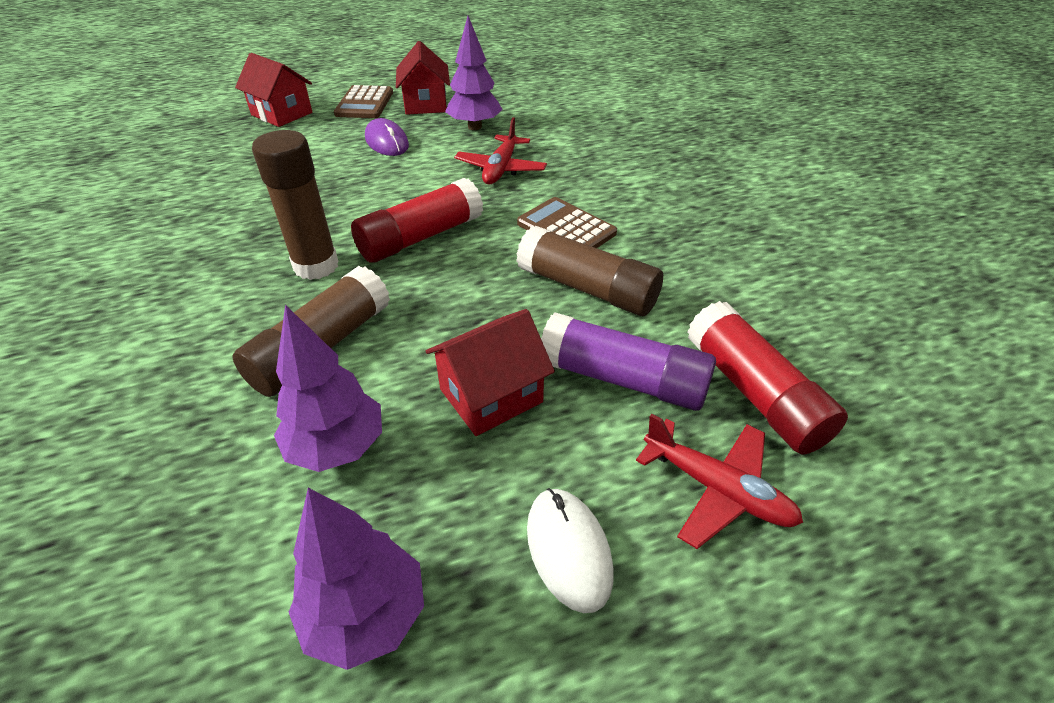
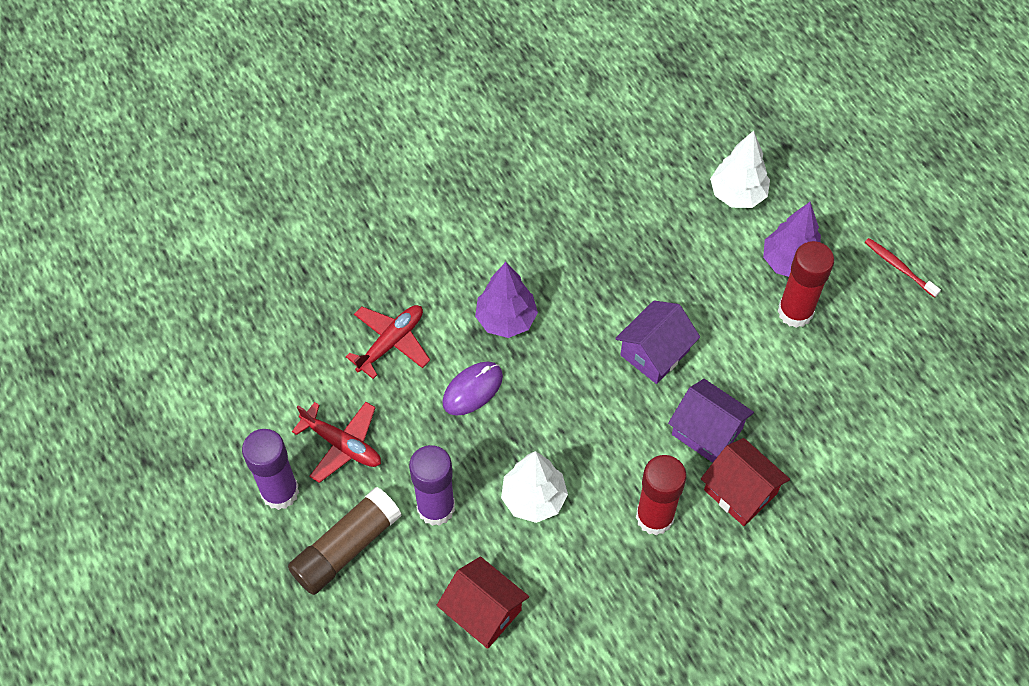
brown calculator: 2 -> 0
brown glue stick: 3 -> 1
purple glue stick: 1 -> 2
purple house: 0 -> 2
purple tree: 3 -> 2
red house: 3 -> 2
red toothbrush: 0 -> 1
white mouse: 1 -> 0
white tree: 0 -> 2

